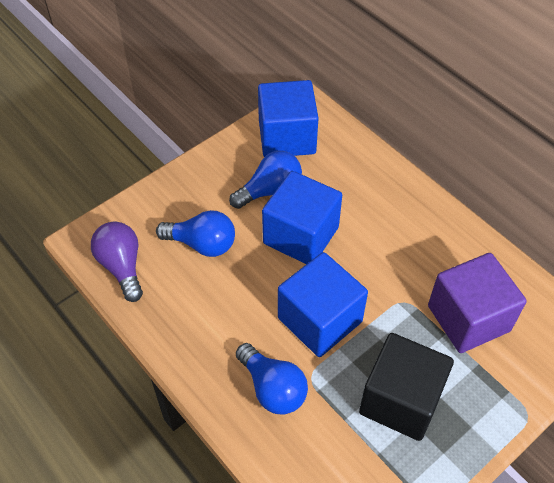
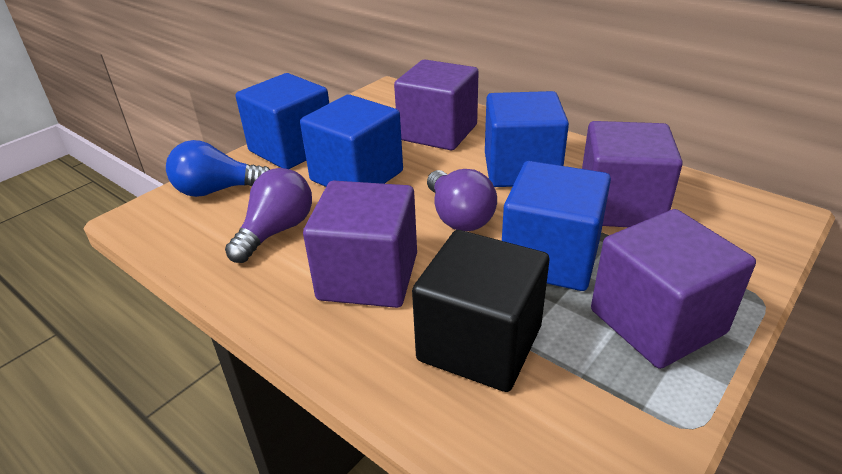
blue cube: 3 -> 4
blue light bulb: 3 -> 1
purple cube: 1 -> 4
purple light bulb: 1 -> 2

